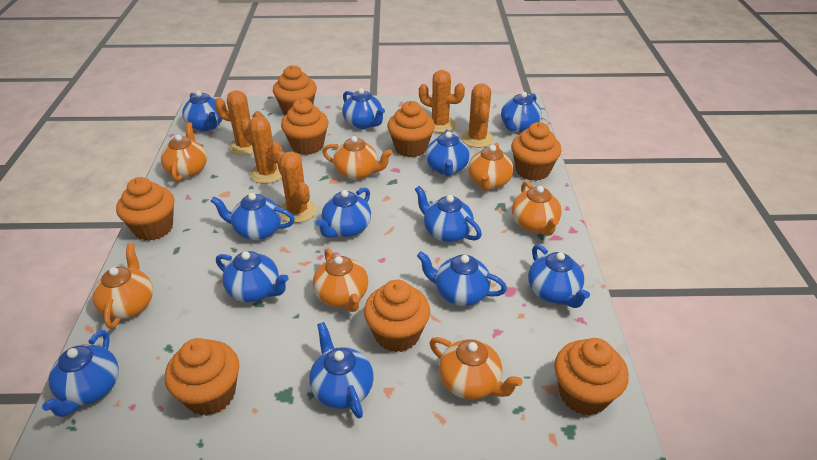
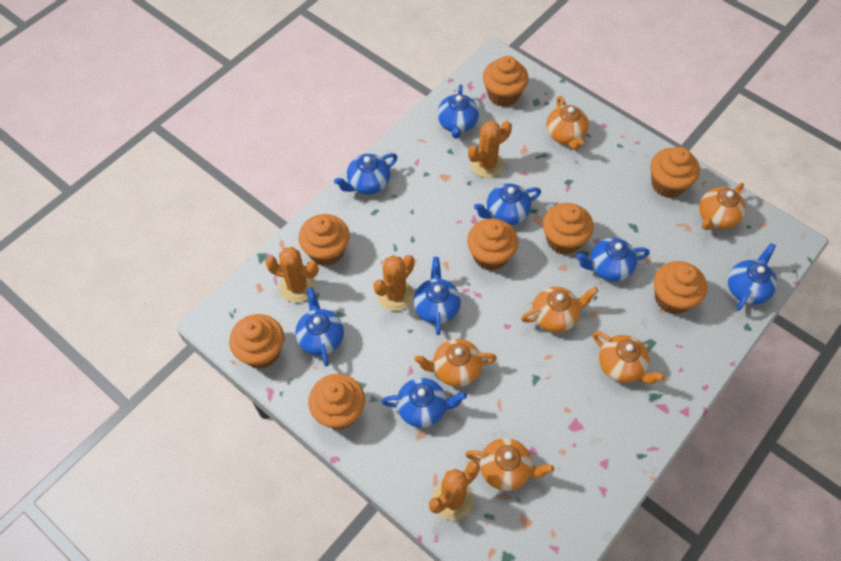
blue teapot: 12 -> 8
orange cactus: 5 -> 4
orange teapot: 7 -> 6

